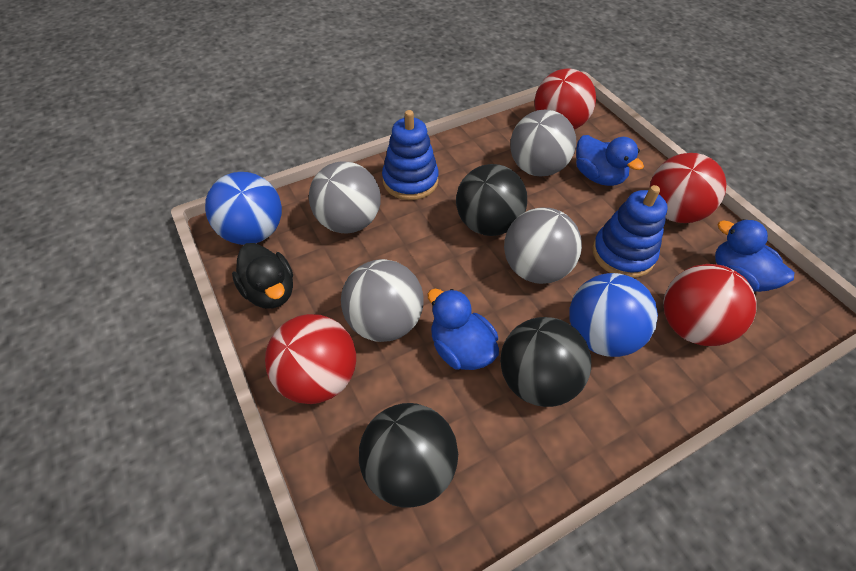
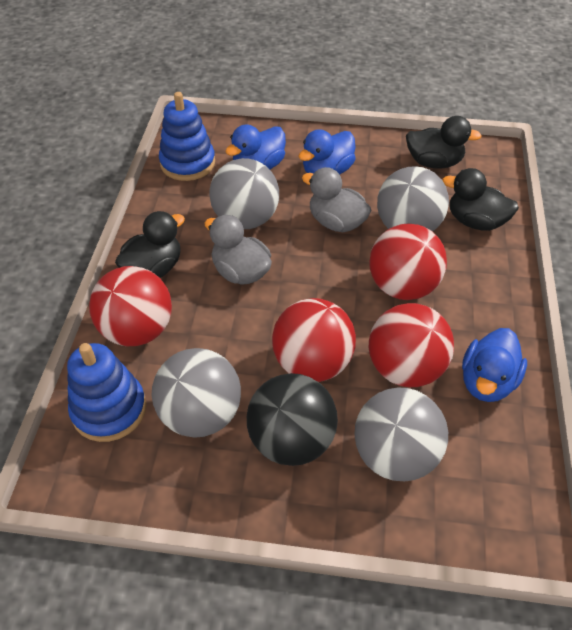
black ball: 3 -> 1
black duck: 1 -> 3
blue ball: 2 -> 0
grey duck: 0 -> 2

